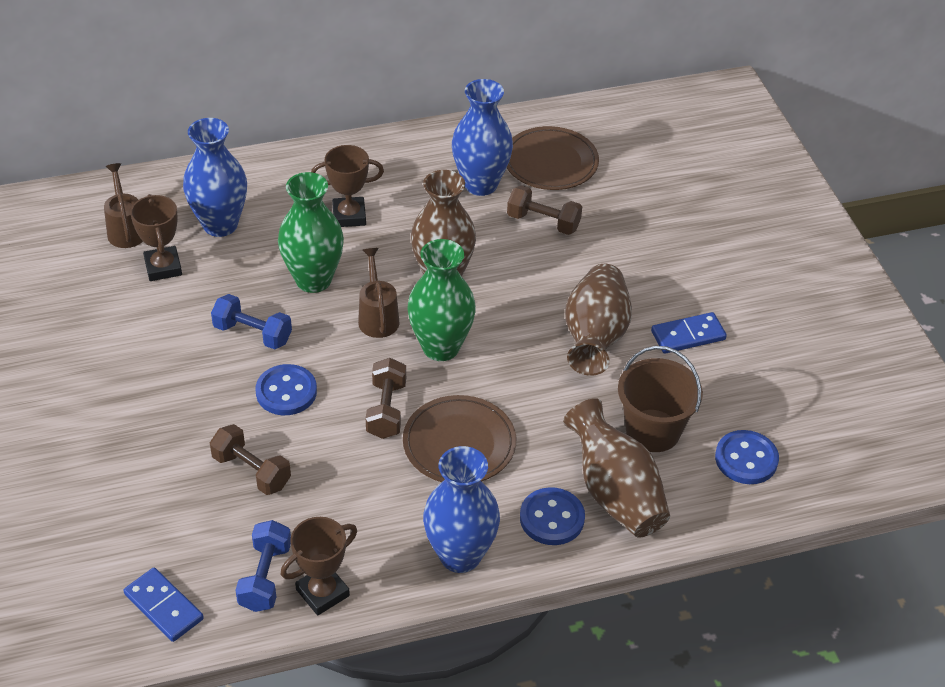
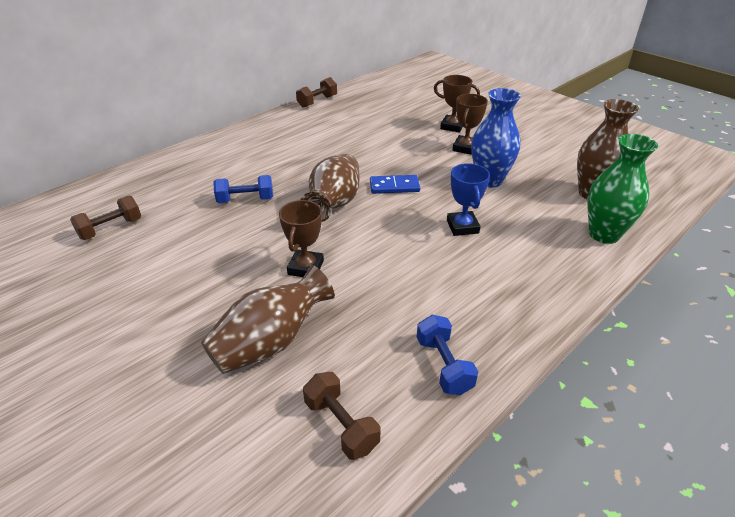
blue button: 3 -> 0
blue domino: 2 -> 1
blue trophy: 0 -> 1
blue vase: 3 -> 1
brown bucket: 1 -> 0
brown plate: 2 -> 0
brown watering can: 2 -> 0
green vase: 2 -> 1

